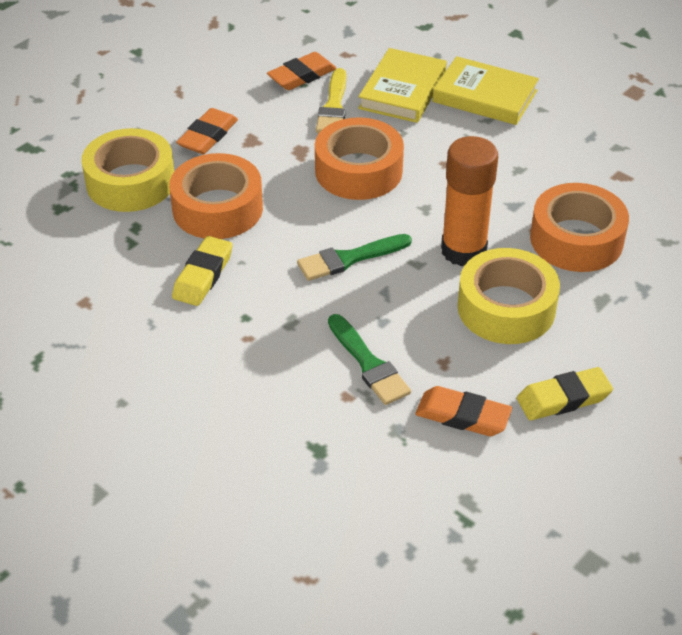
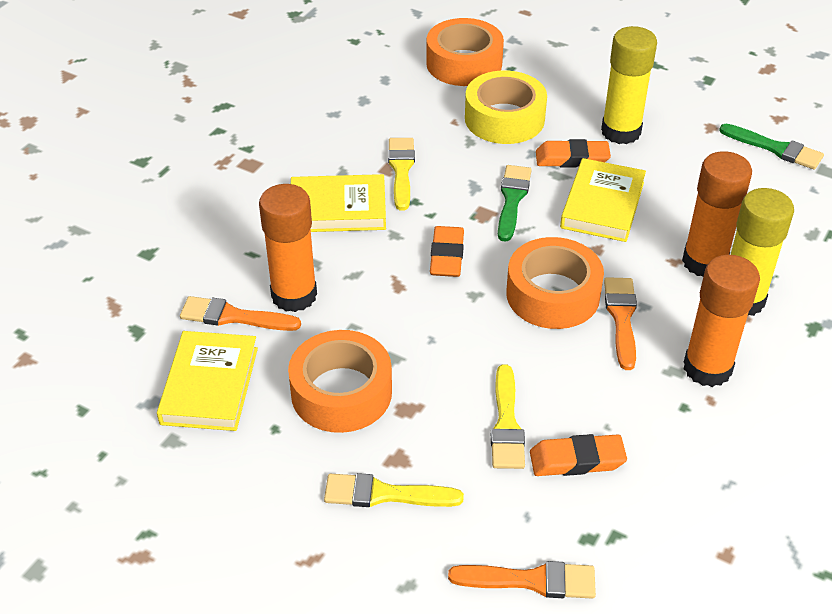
orange brush: 0 -> 3
orange glue stick: 1 -> 3
yellow book: 2 -> 3
yellow brush: 1 -> 3
yellow eraser: 2 -> 0
yellow glue stick: 0 -> 2
yellow tape: 2 -> 1

